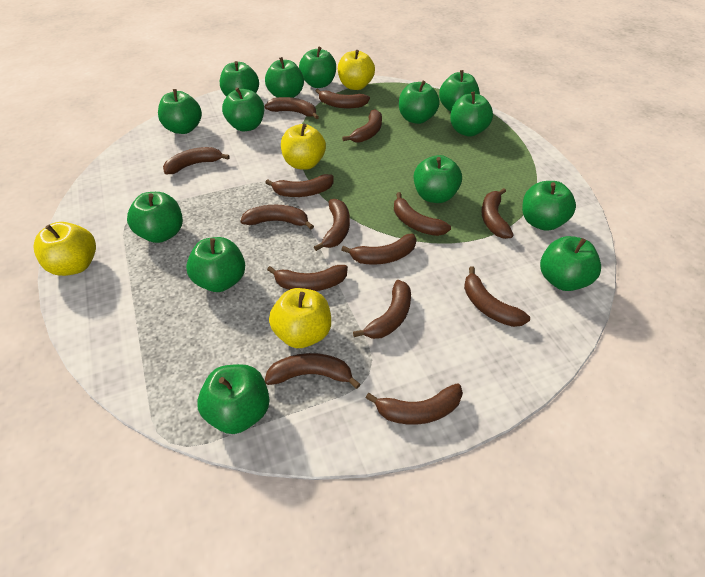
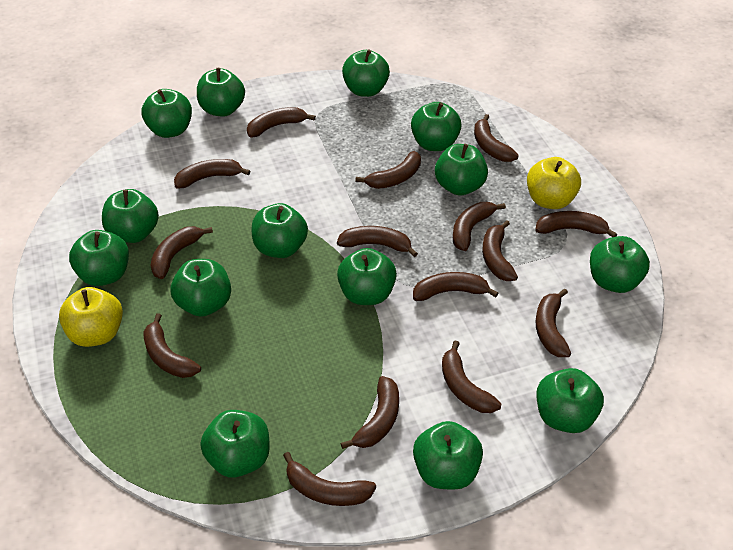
yellow apple: 4 -> 2

